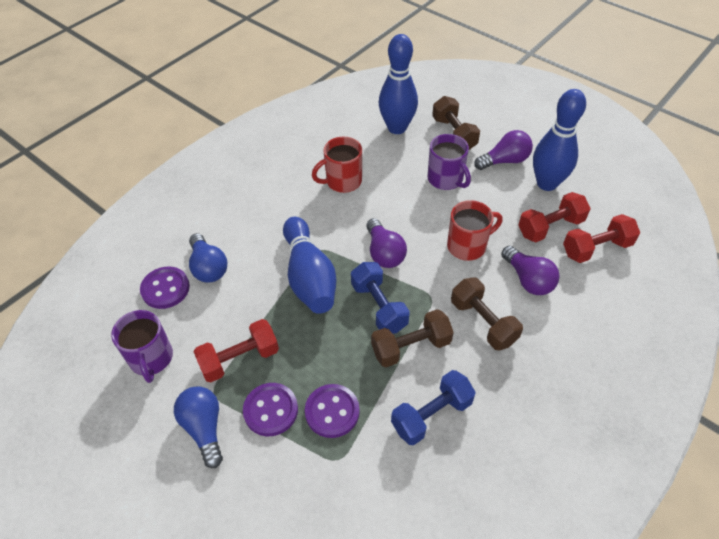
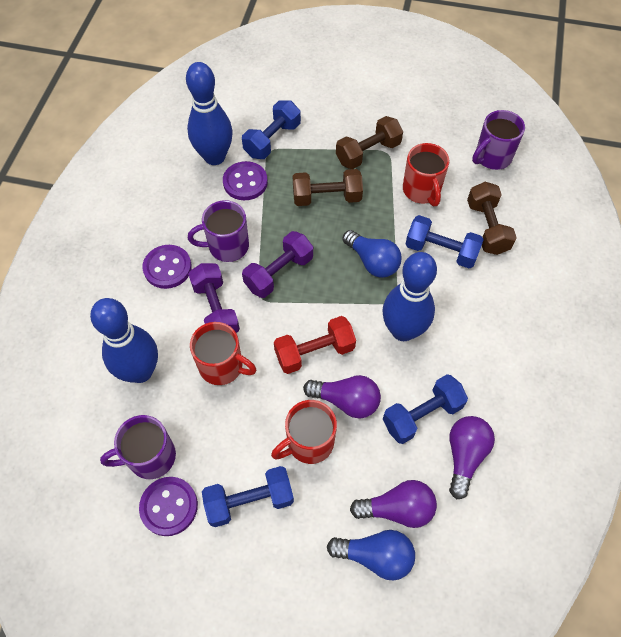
blue dumbbell: 2 -> 4
purple dumbbell: 0 -> 2
purple mug: 2 -> 3
red dumbbell: 3 -> 1
red mug: 2 -> 3

